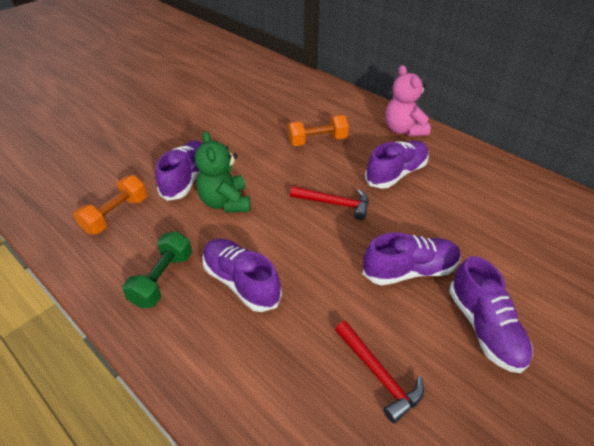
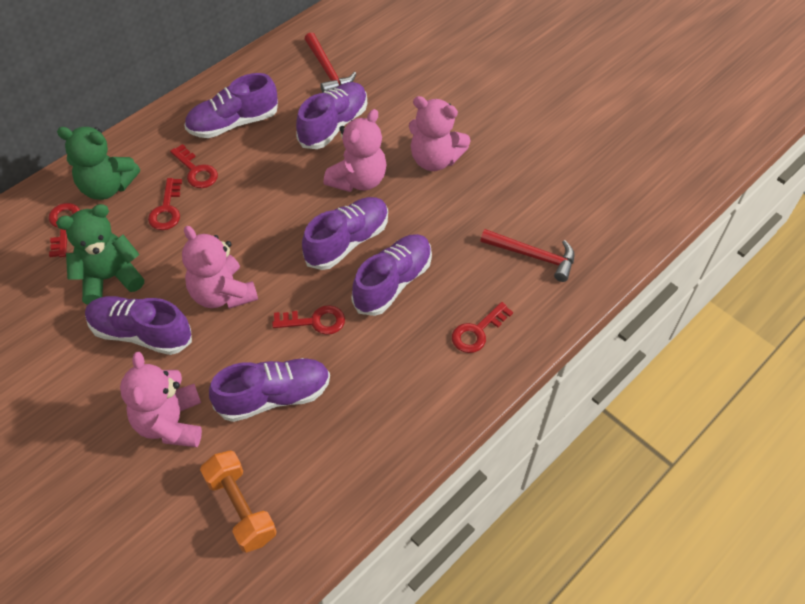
green dumbbell: 1 -> 0
green teddy bear: 1 -> 2
orange dumbbell: 2 -> 1
pink teddy bear: 1 -> 4
purple shoe: 5 -> 6
red key: 0 -> 5

